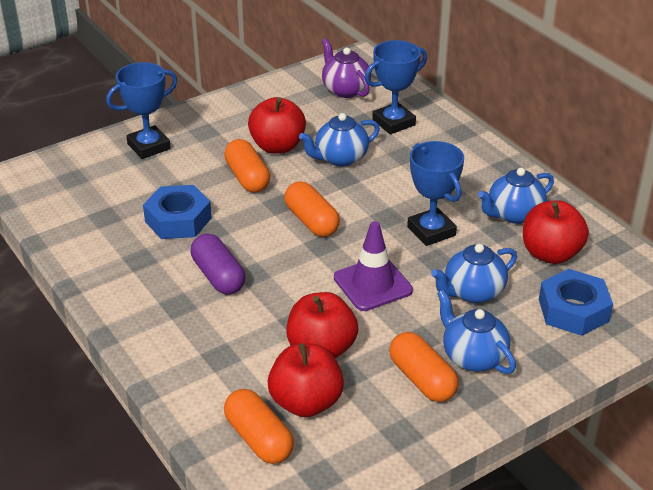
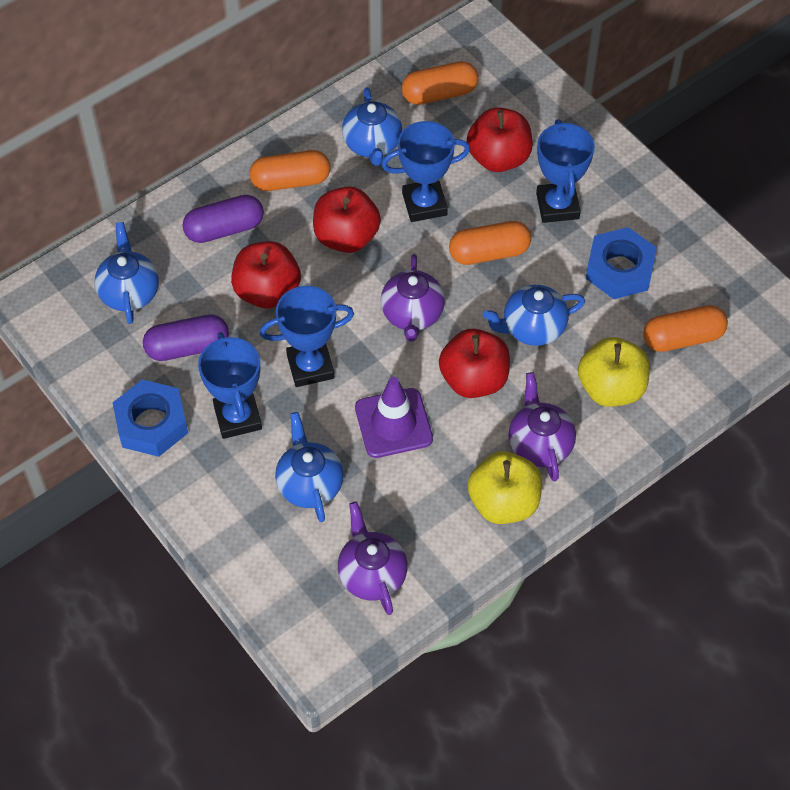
blue trophy: 3 -> 4
purple capsule: 1 -> 2
purple teapot: 1 -> 3
yellow apple: 0 -> 2

